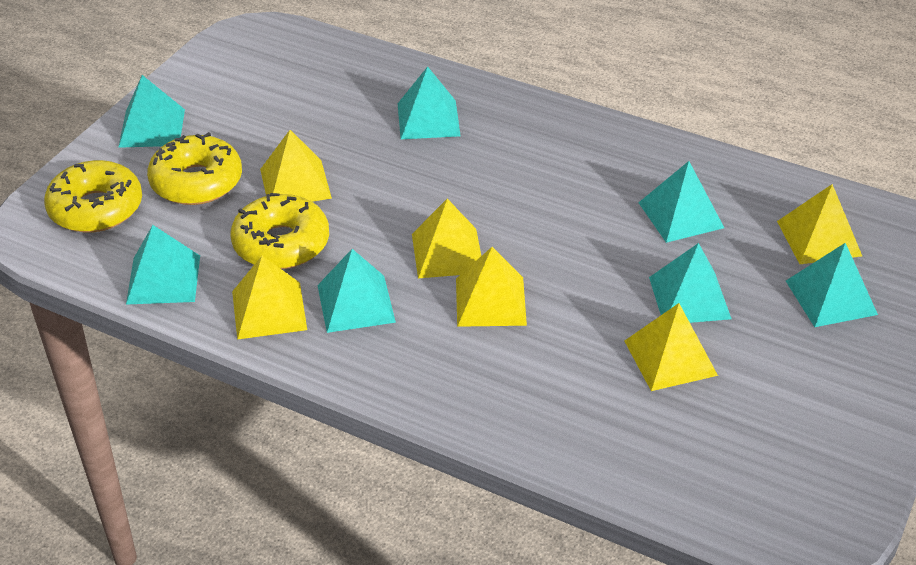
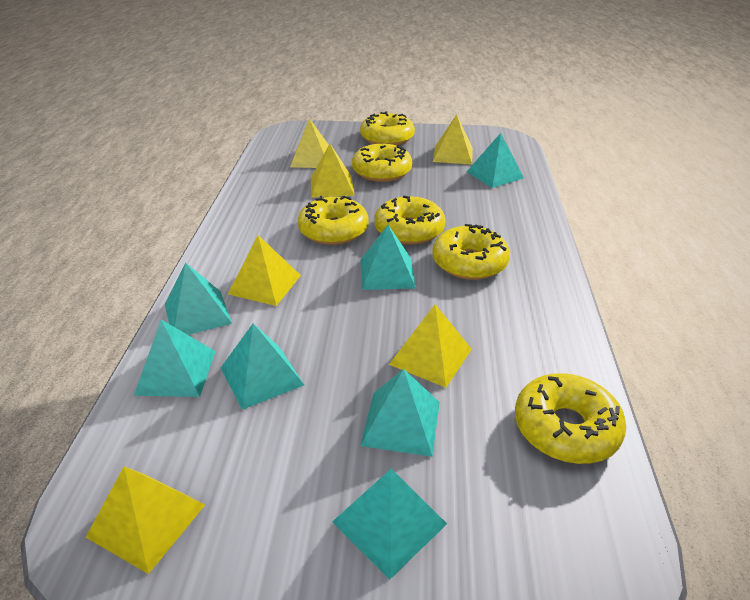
yellow donut: 3 -> 6

